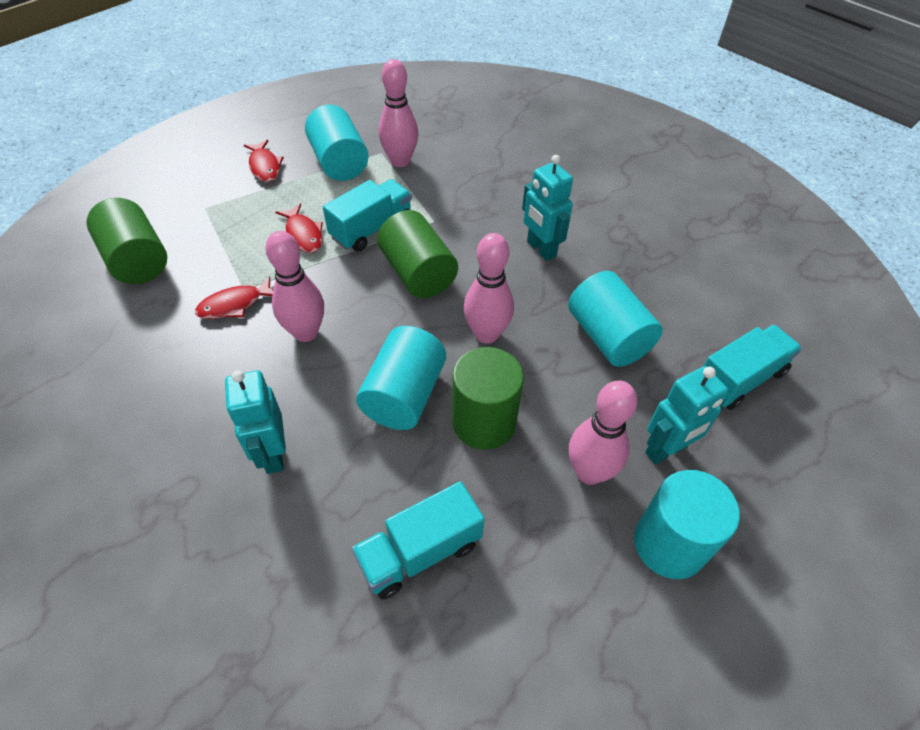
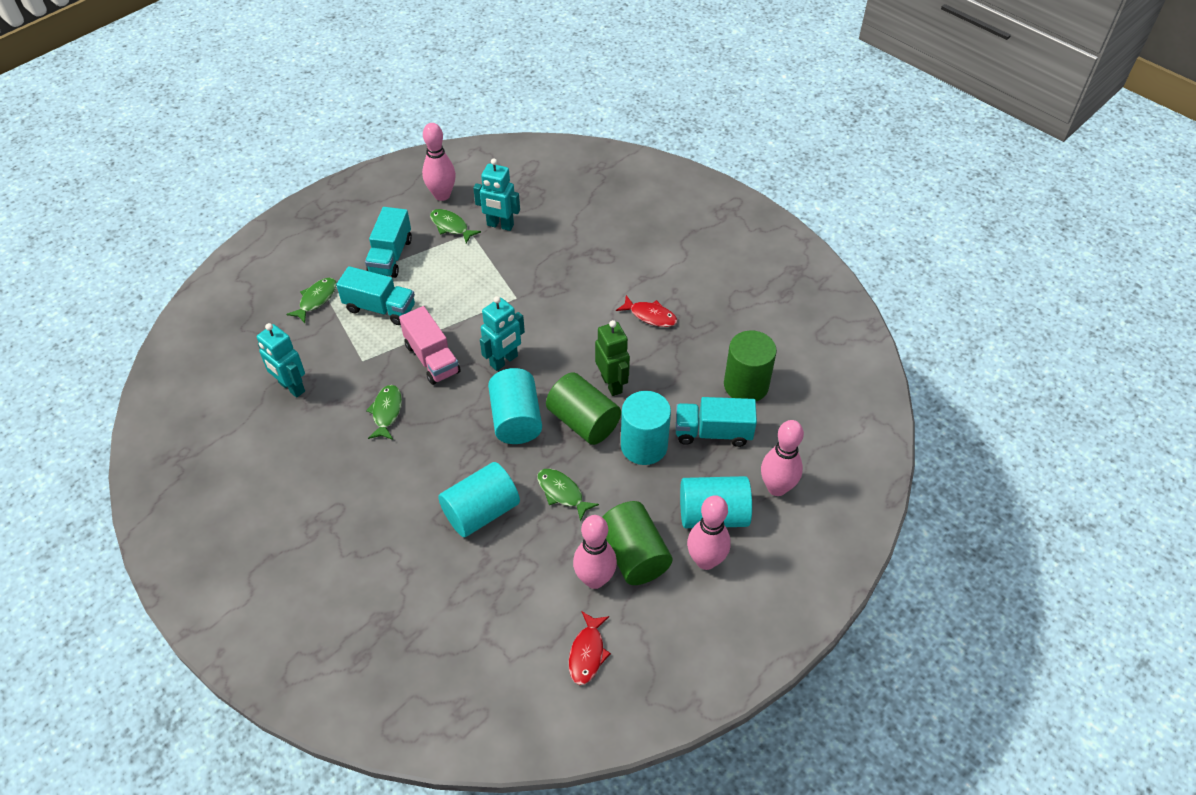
green fish: 0 -> 4
green robot: 0 -> 1
pink truck: 0 -> 1
red fish: 3 -> 2

